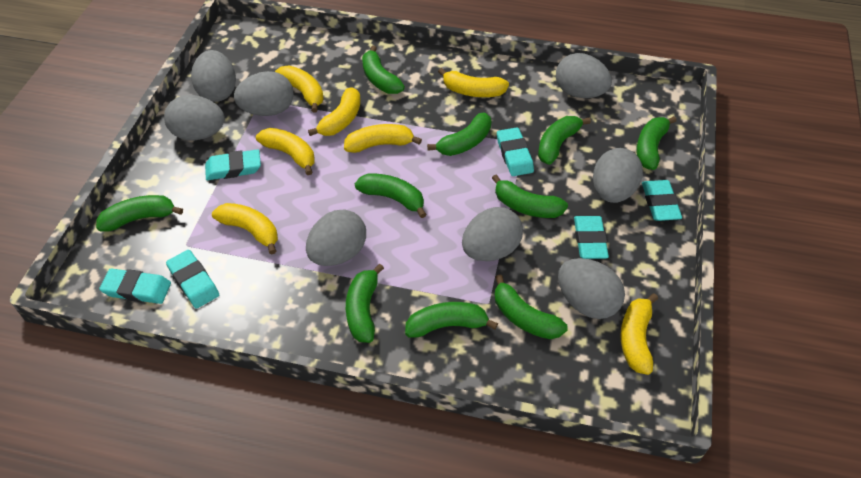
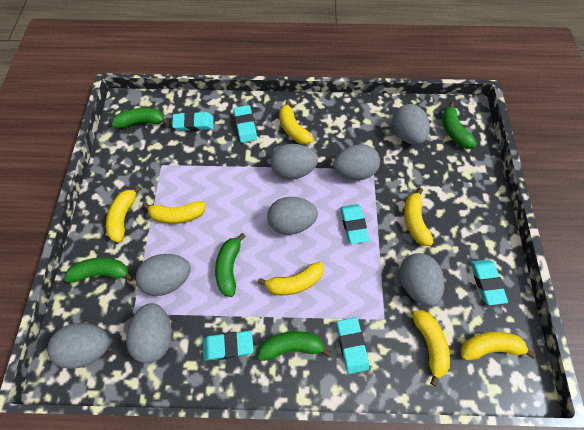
green banana: 10 -> 5

